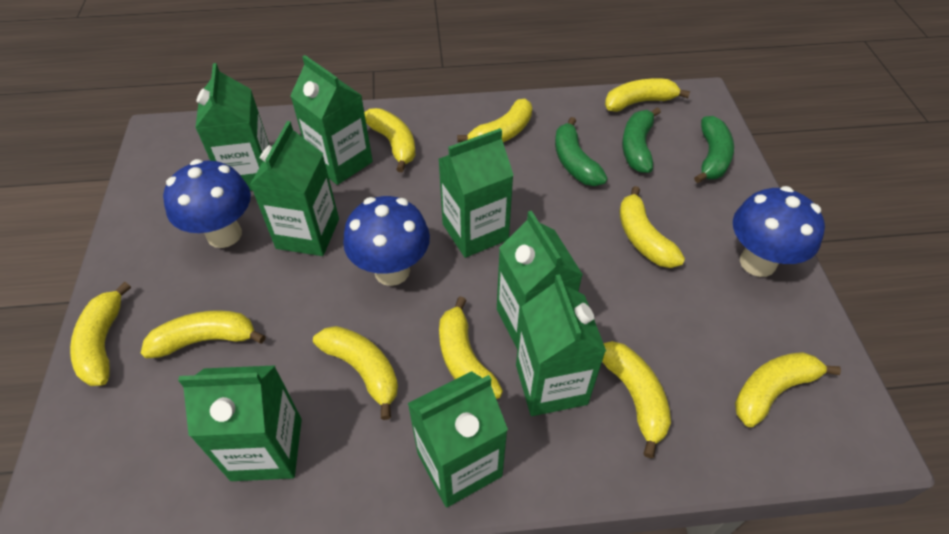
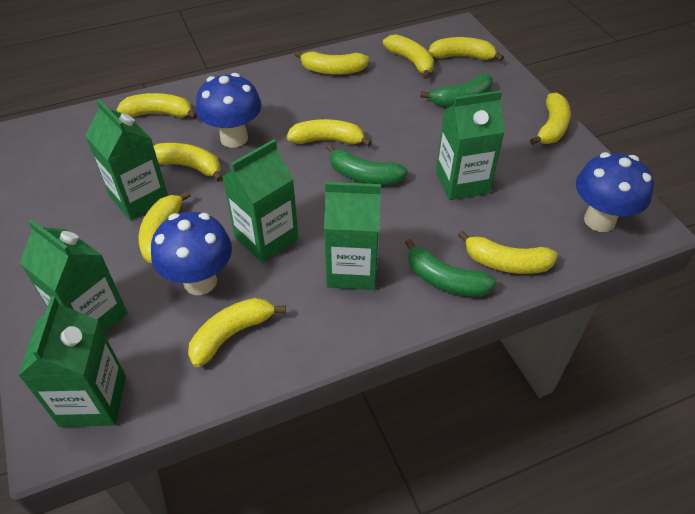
green carton: 8 -> 6

